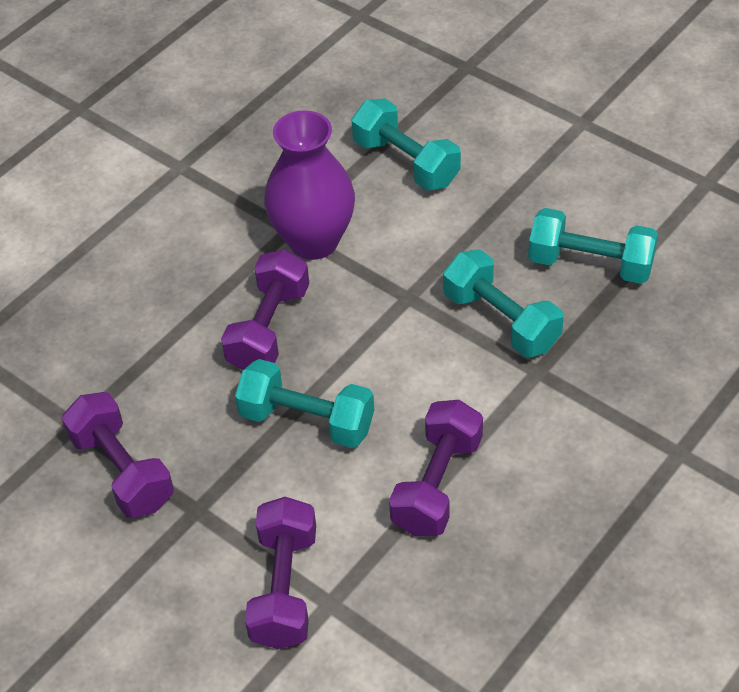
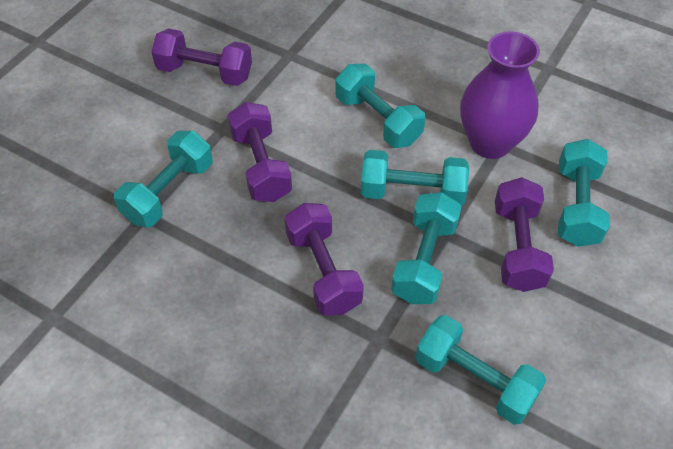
turquoise dumbbell: 4 -> 6

